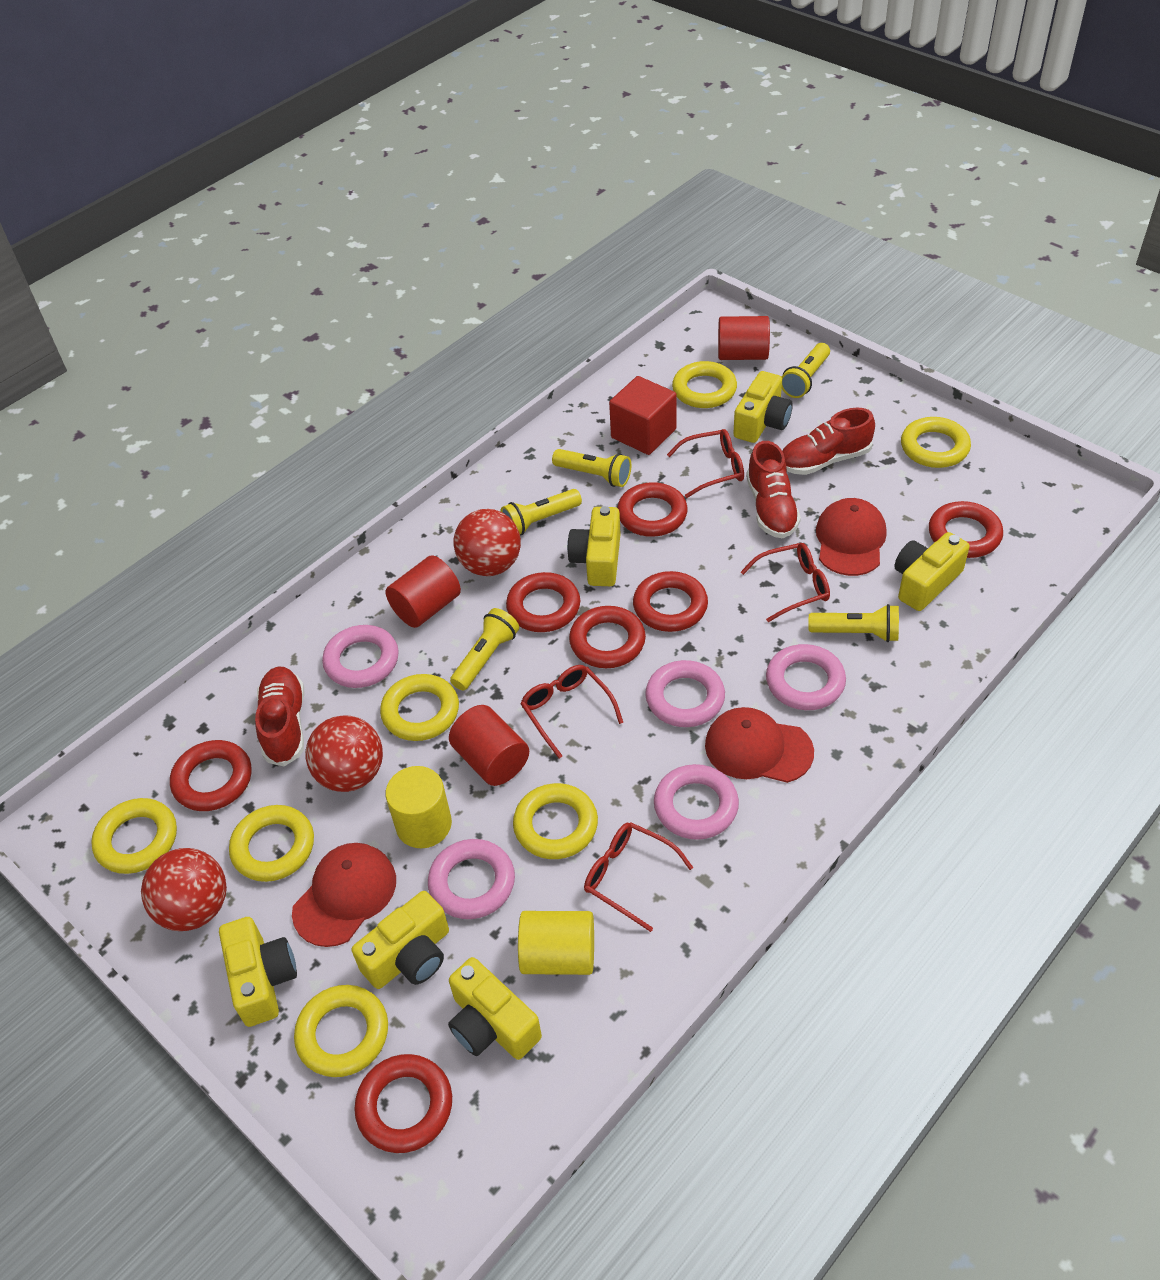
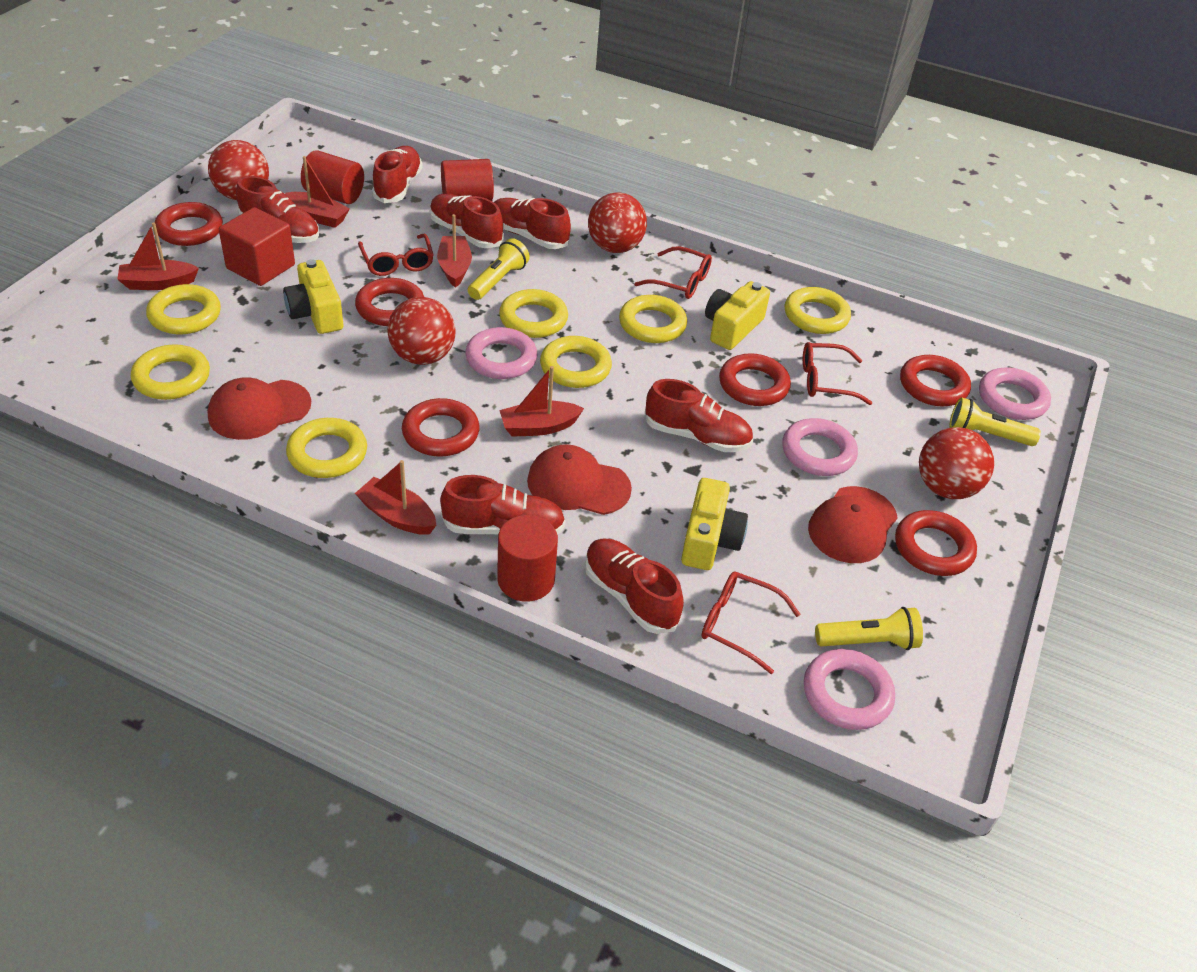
pink ring: 5 -> 4
red ball: 3 -> 4
red boat: 0 -> 5
red ring: 7 -> 6
red shoe: 3 -> 7
yellow camera: 6 -> 3
yellow cylinder: 2 -> 0
yellow flashlight: 5 -> 3

